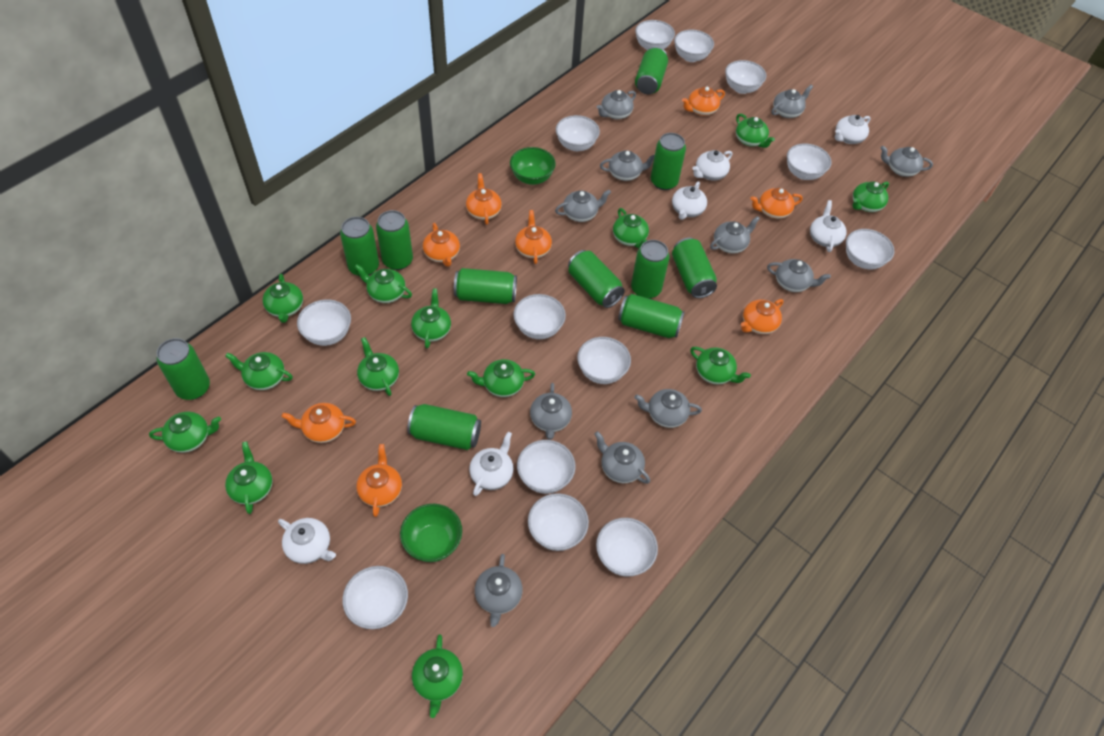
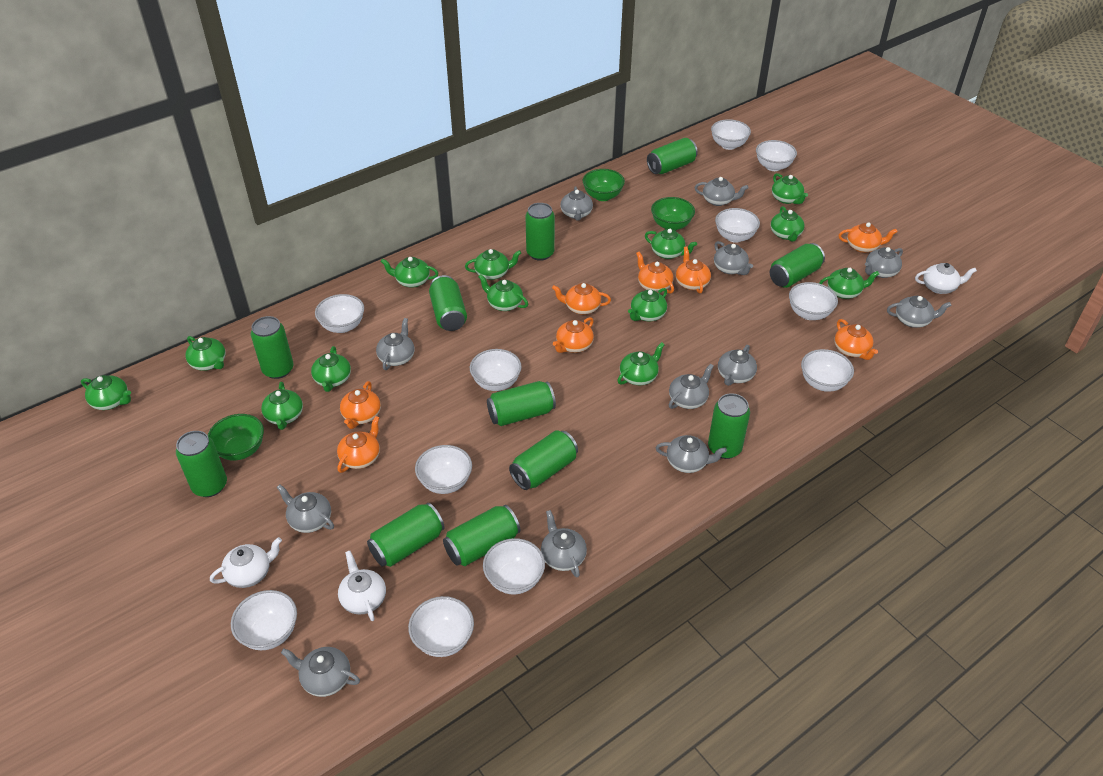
green bowl: 2 -> 3
grey teapot: 11 -> 12
white bowl: 13 -> 11
white teapot: 6 -> 3

